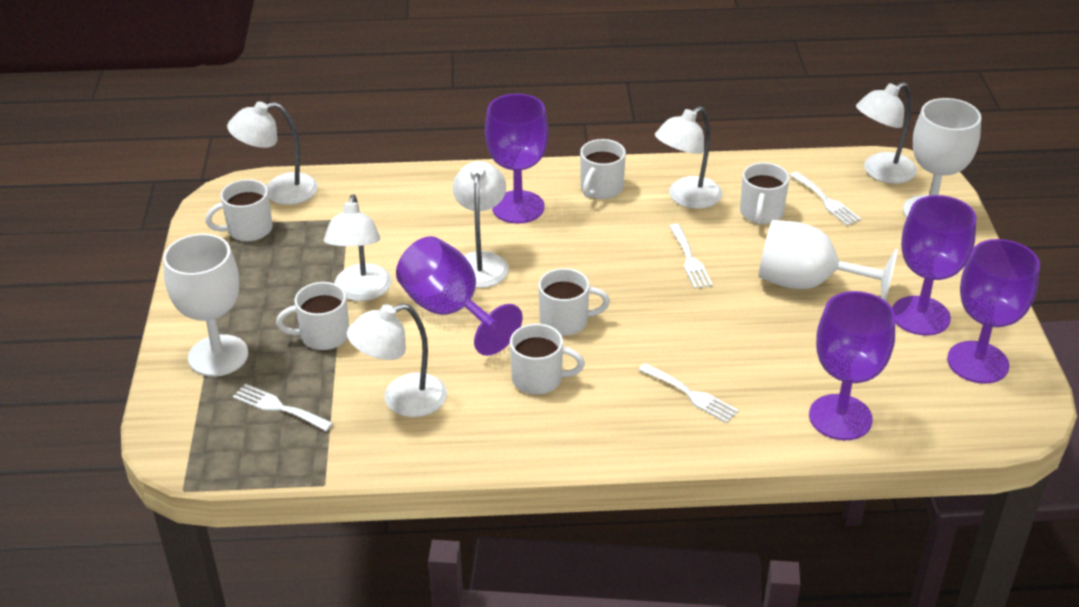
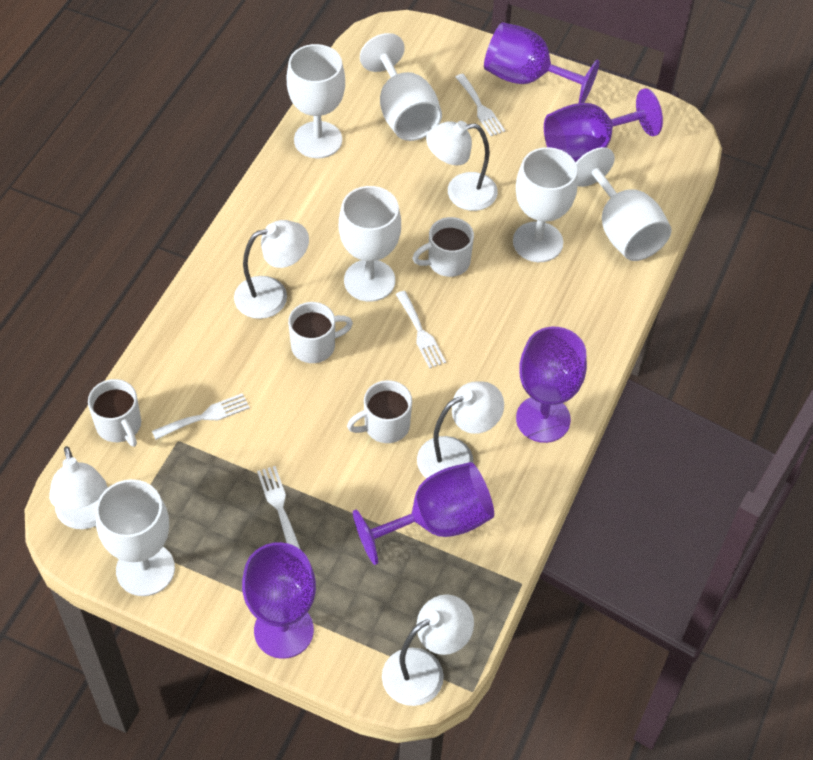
white goblet: 3 -> 6
white lamp: 6 -> 5
white mug: 6 -> 4

